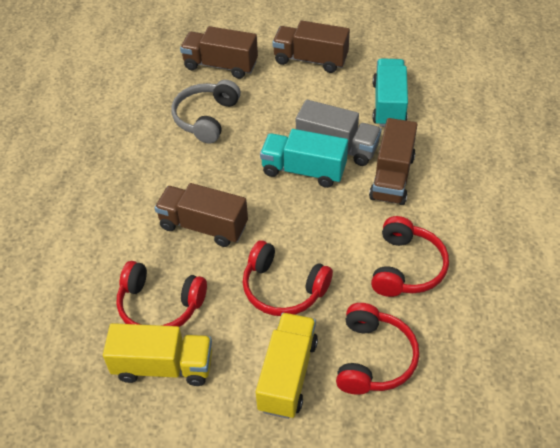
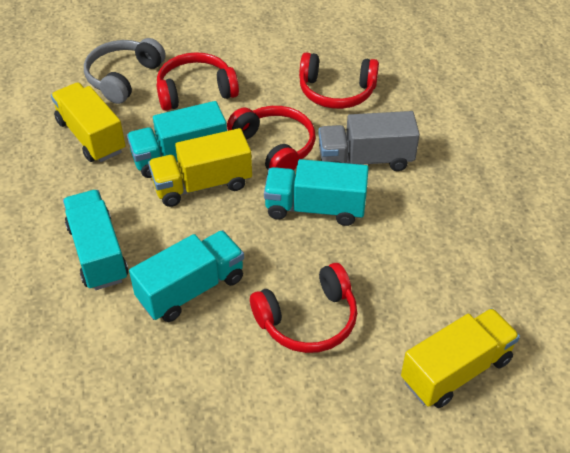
brown truck: 4 -> 0
turquoise truck: 2 -> 4
yellow truck: 2 -> 3

